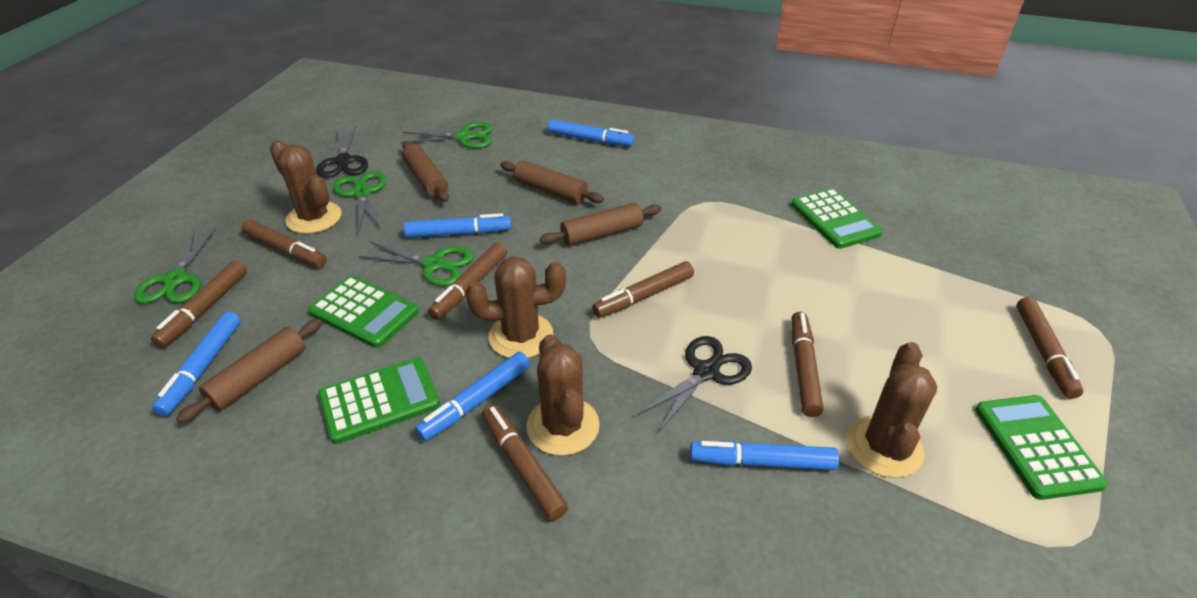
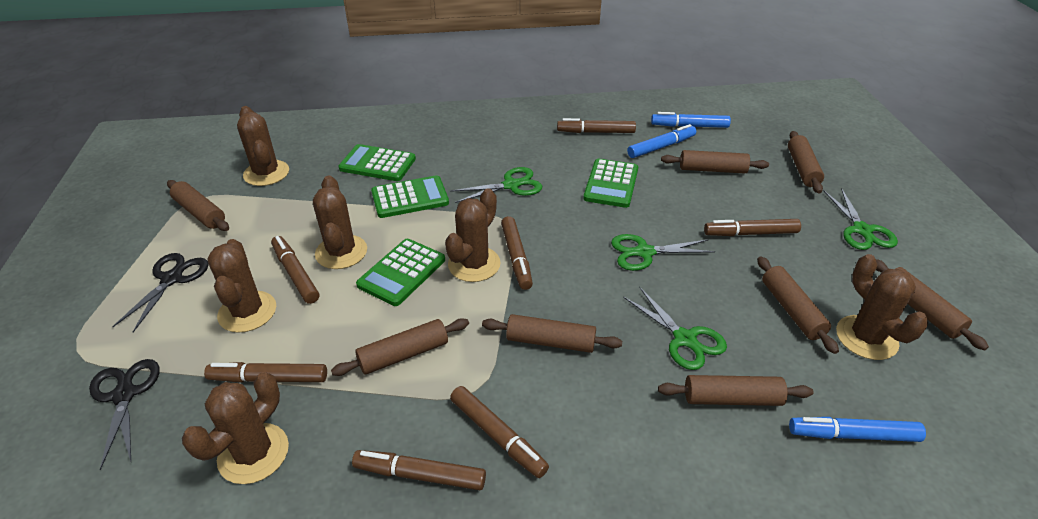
blue marker: 5 -> 3
brown cactus: 4 -> 6
brown rolling pin: 4 -> 8

